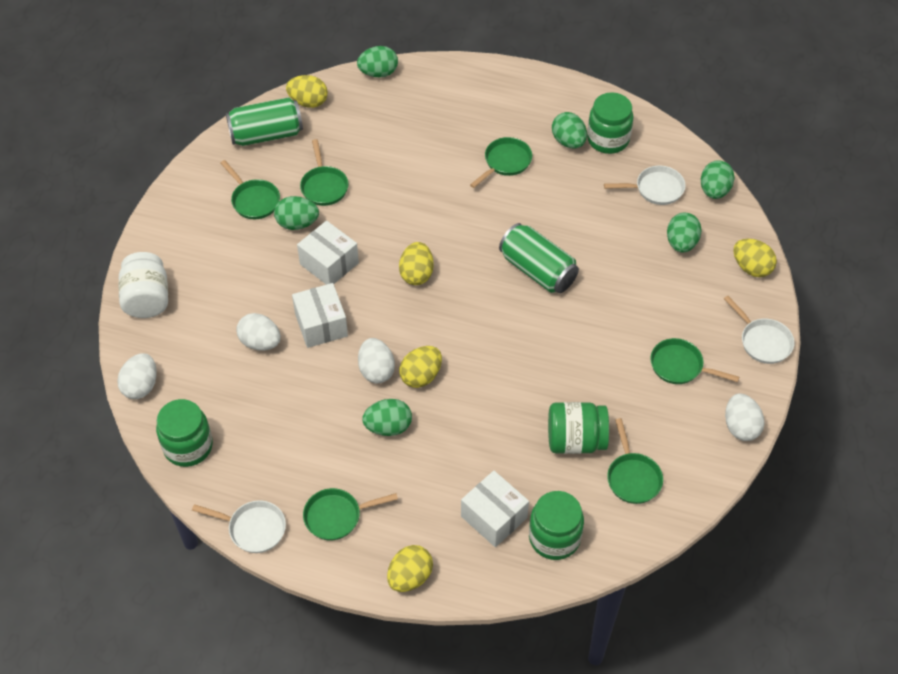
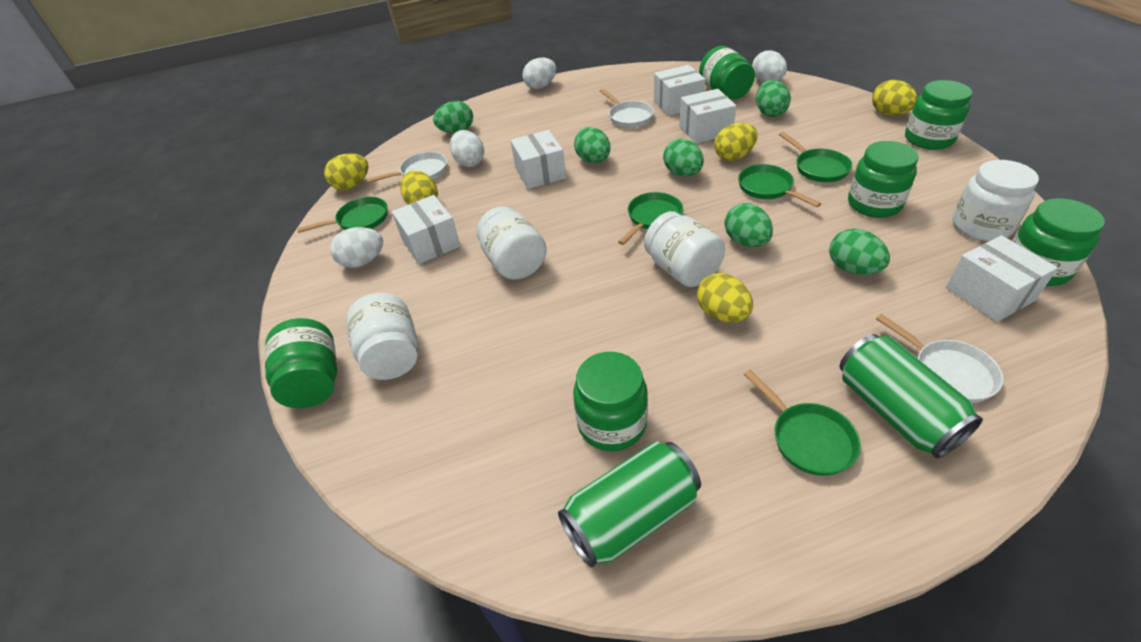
green jar: 4 -> 6
green pan: 6 -> 5
white box: 3 -> 5
white jar: 1 -> 4

